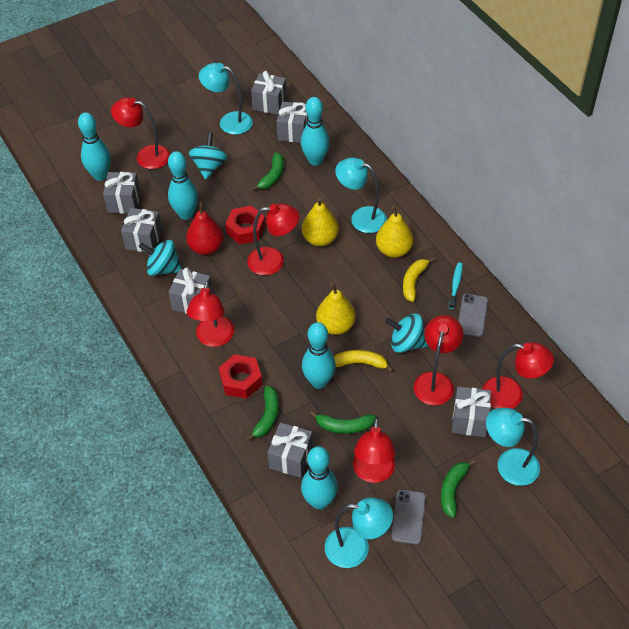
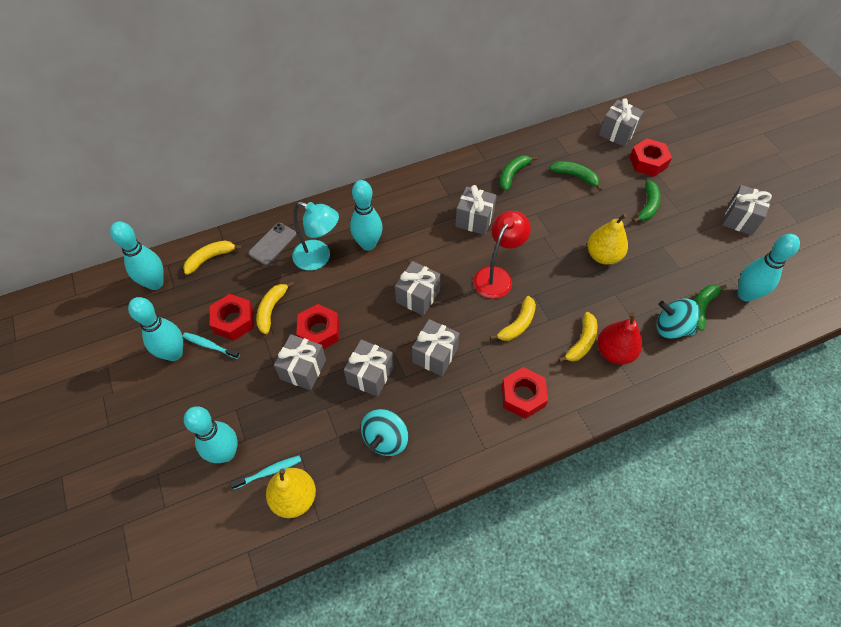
grey phone: 2 -> 1
red lamp: 6 -> 1
red nut: 2 -> 4
turquoise lamp: 4 -> 1
turquoise spinning top: 3 -> 2
turquoise toothbrush: 1 -> 2
yellow banana: 2 -> 4
yellow pear: 3 -> 2

